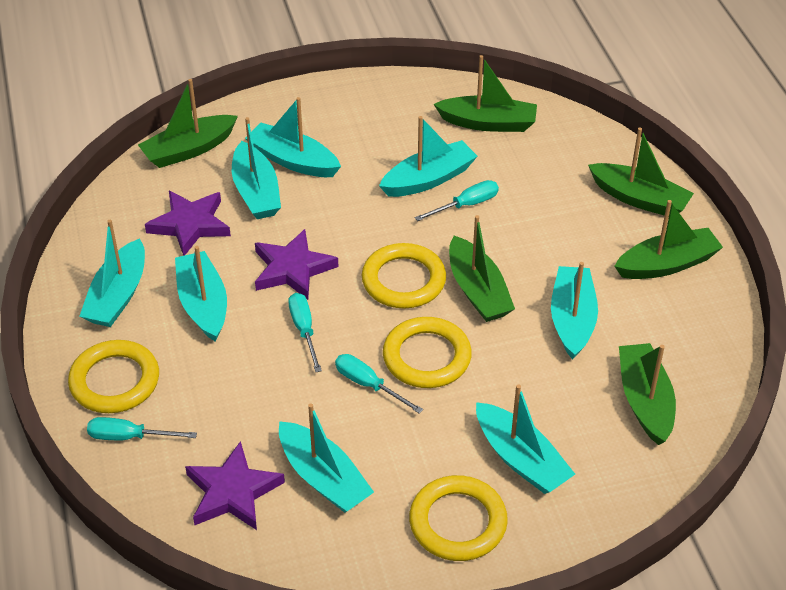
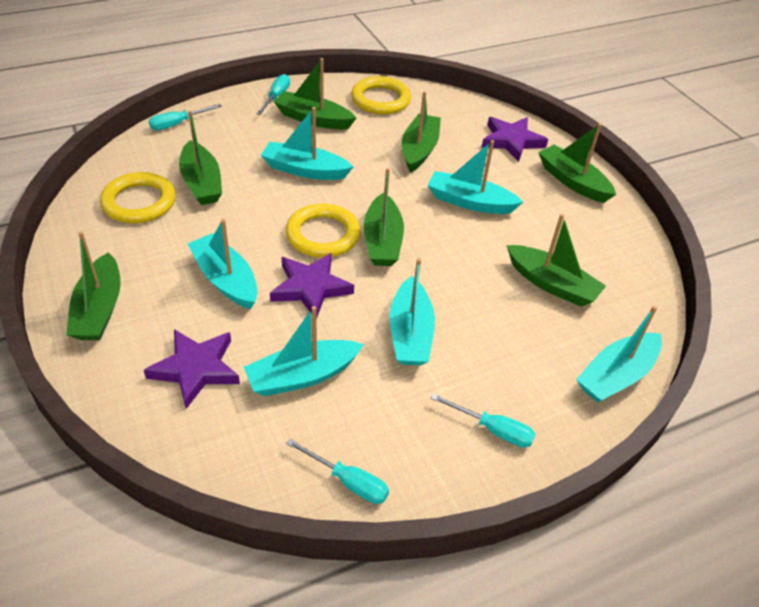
green boat: 6 -> 7
turquoise boat: 8 -> 6
yellow ring: 4 -> 3

